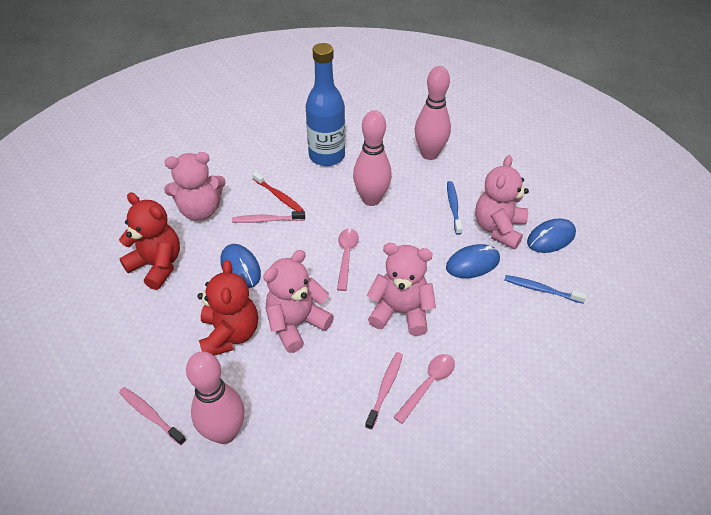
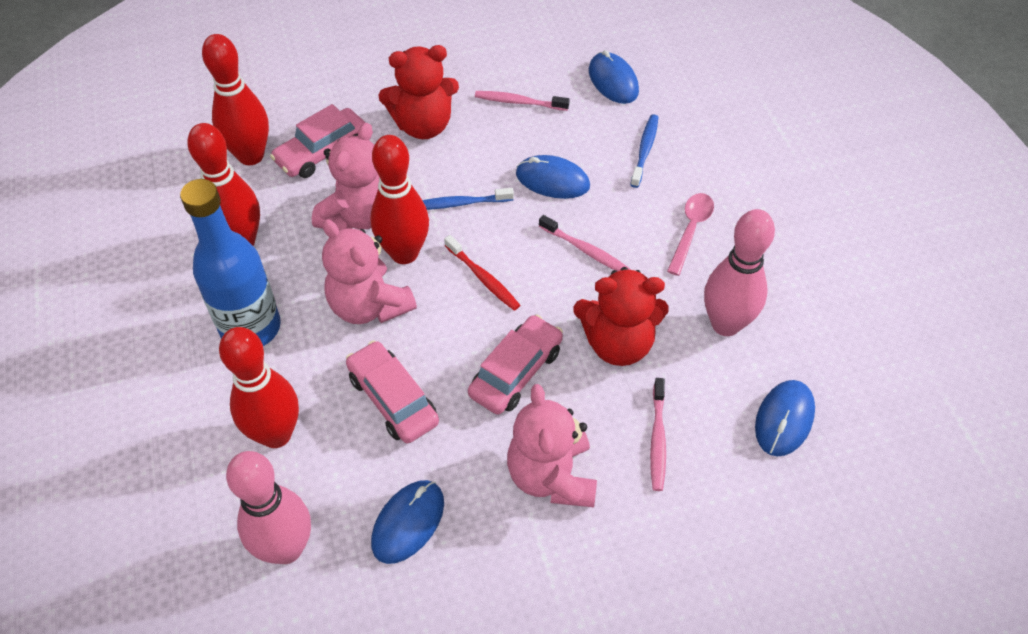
blue mouse: 3 -> 4
pink bowling pin: 3 -> 2
pink car: 0 -> 3
pink spoon: 2 -> 1
pink teddy bear: 4 -> 3
red bowling pin: 0 -> 4

